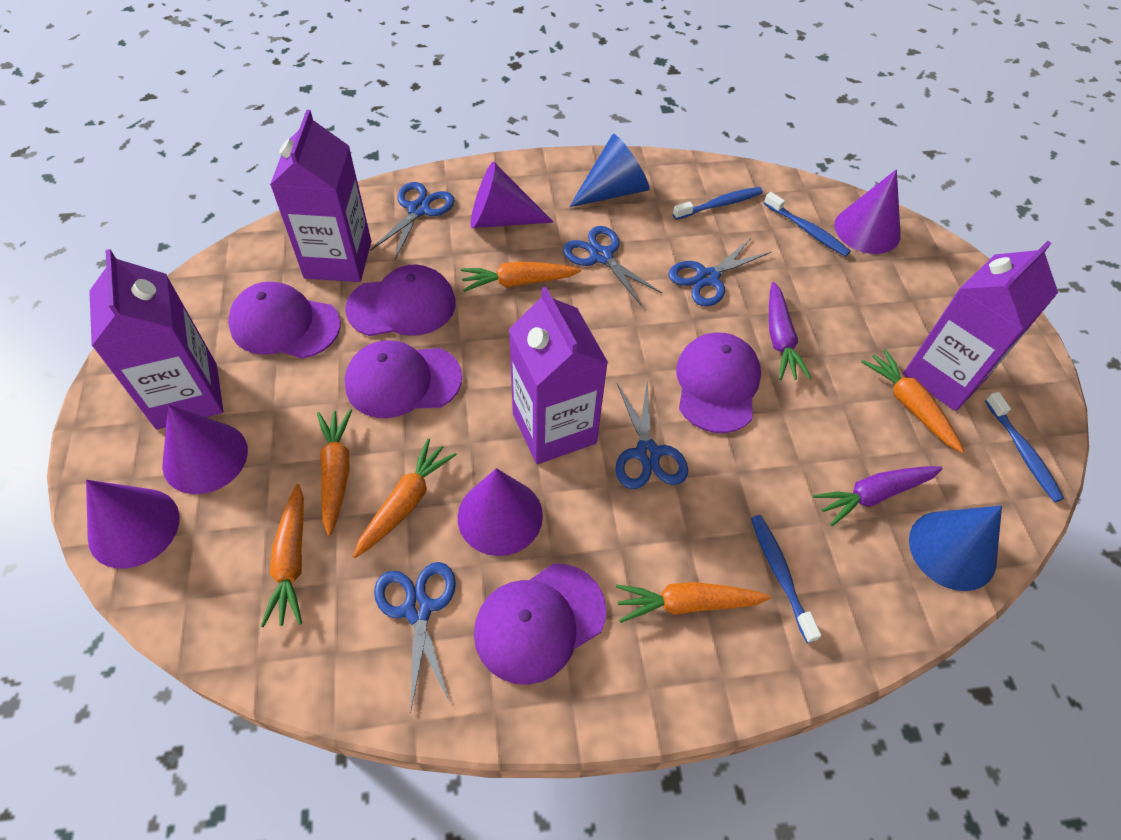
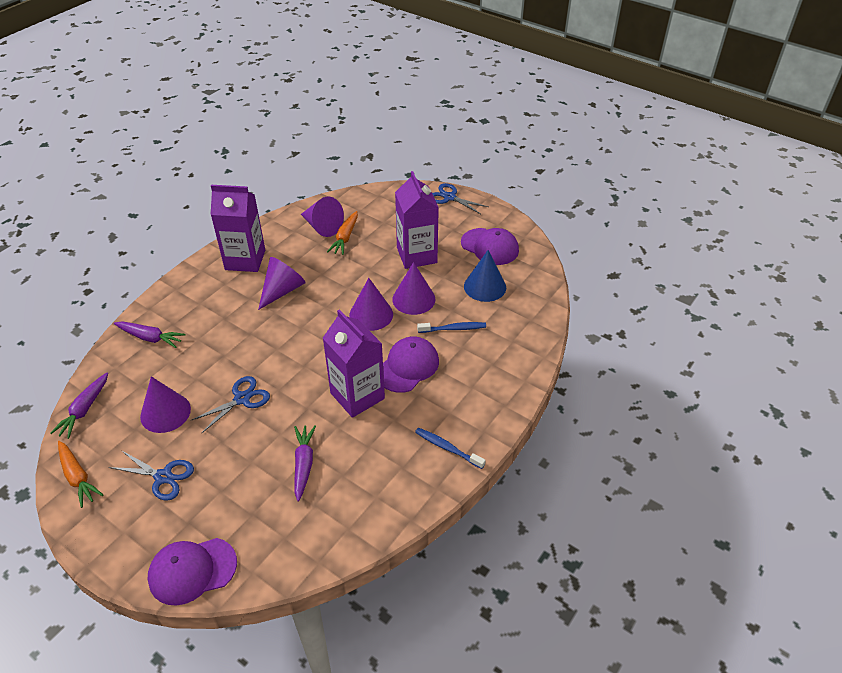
blue cone: 2 -> 1
blue scissors: 5 -> 3
blue toothbrush: 4 -> 2
orange carrot: 6 -> 2
purple cap: 5 -> 3
purple carrot: 2 -> 3
purple carton: 4 -> 3

